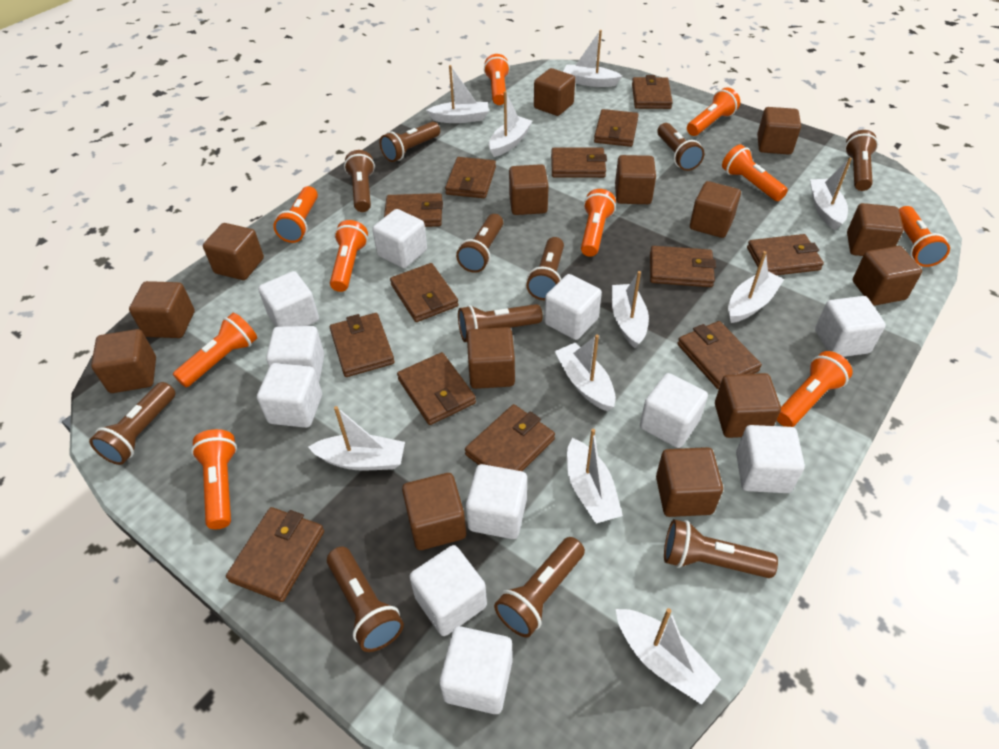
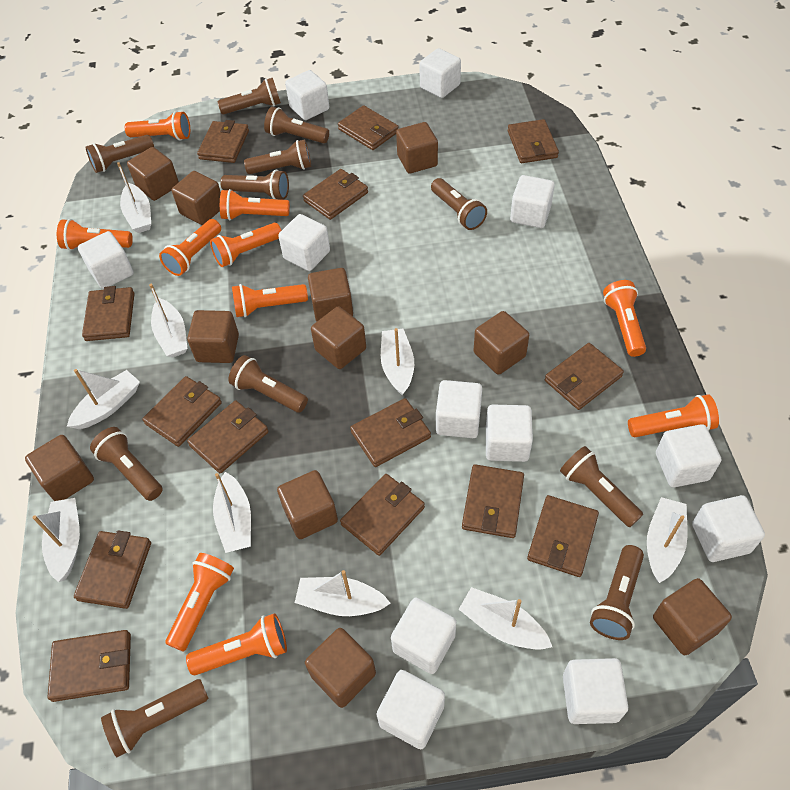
brown cube: 14 -> 11
brown wallet: 13 -> 14
white boat: 10 -> 9
white cube: 11 -> 12

